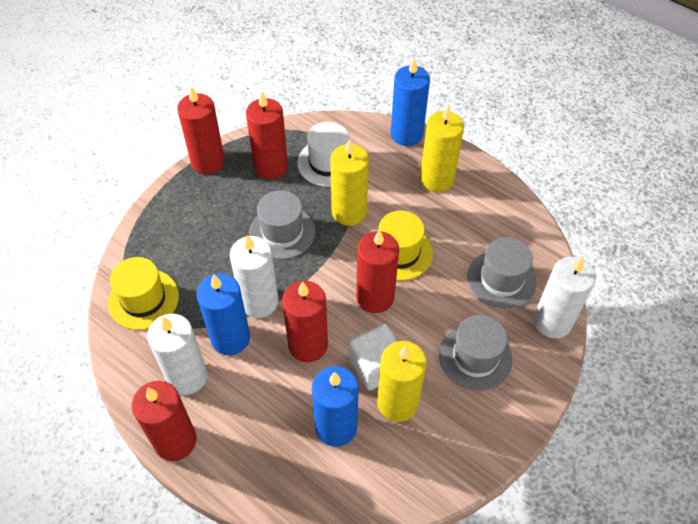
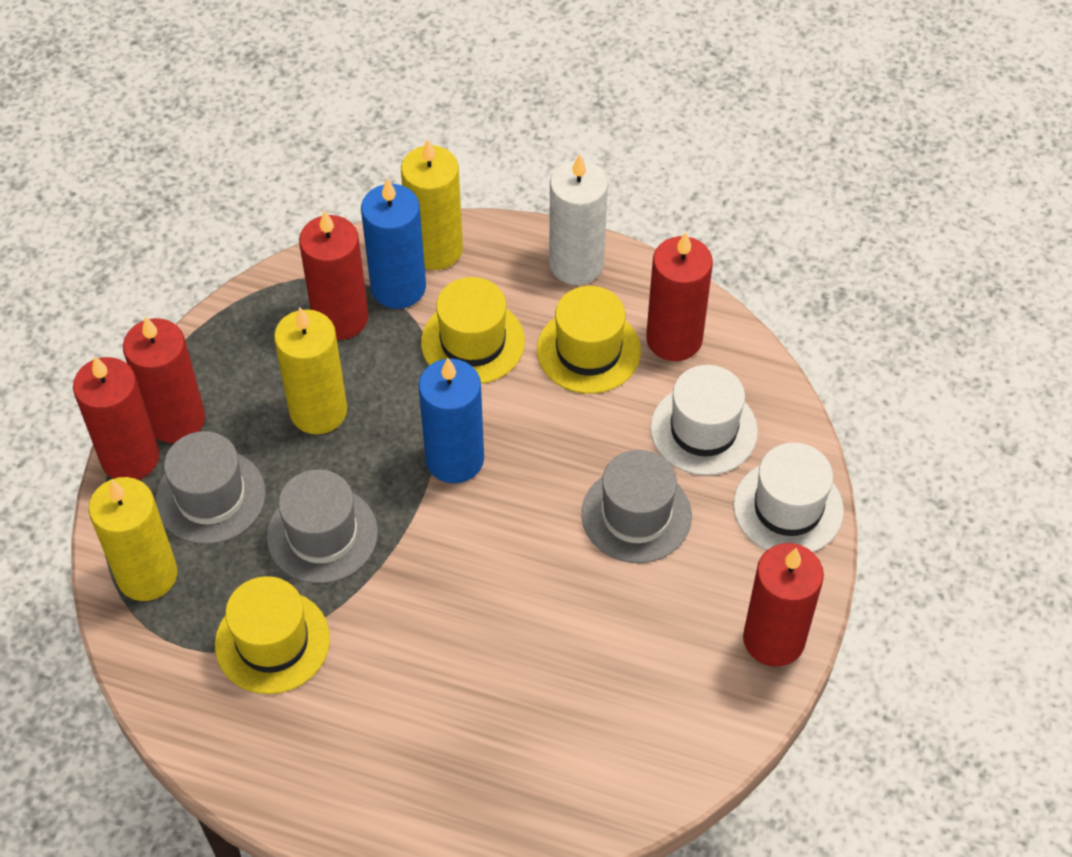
blue candle: 3 -> 2
white candle: 3 -> 1
white cube: 1 -> 0
white hat: 1 -> 2
yellow hat: 2 -> 3

